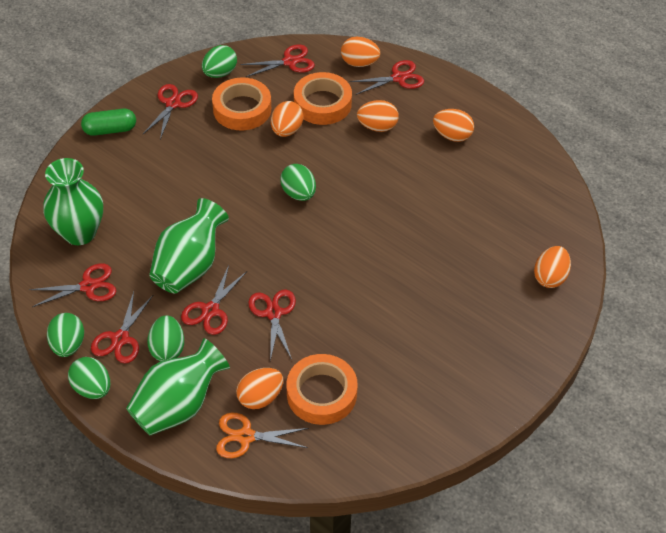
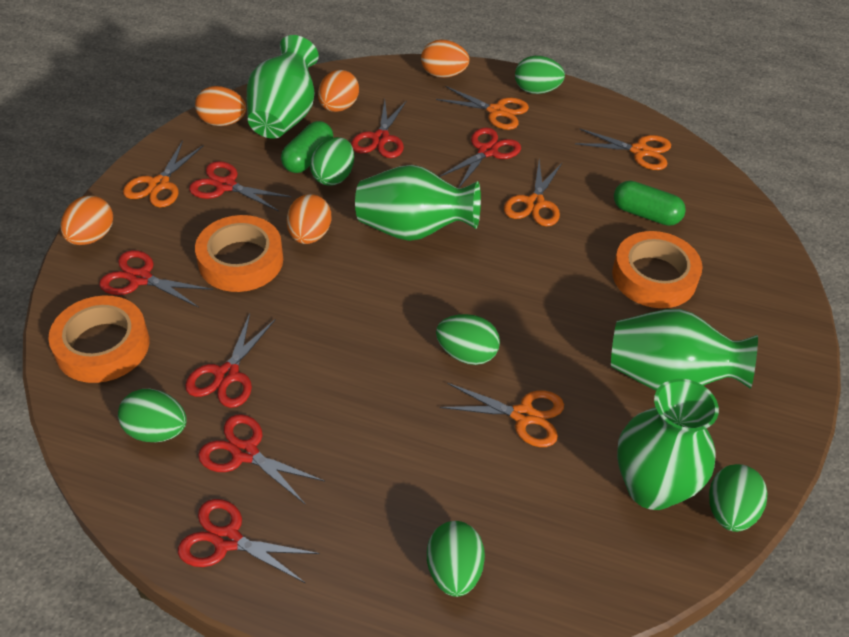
green capsule: 1 -> 2
green egg: 5 -> 6
green vase: 3 -> 4
orange egg: 6 -> 5
orange scissors: 1 -> 5

